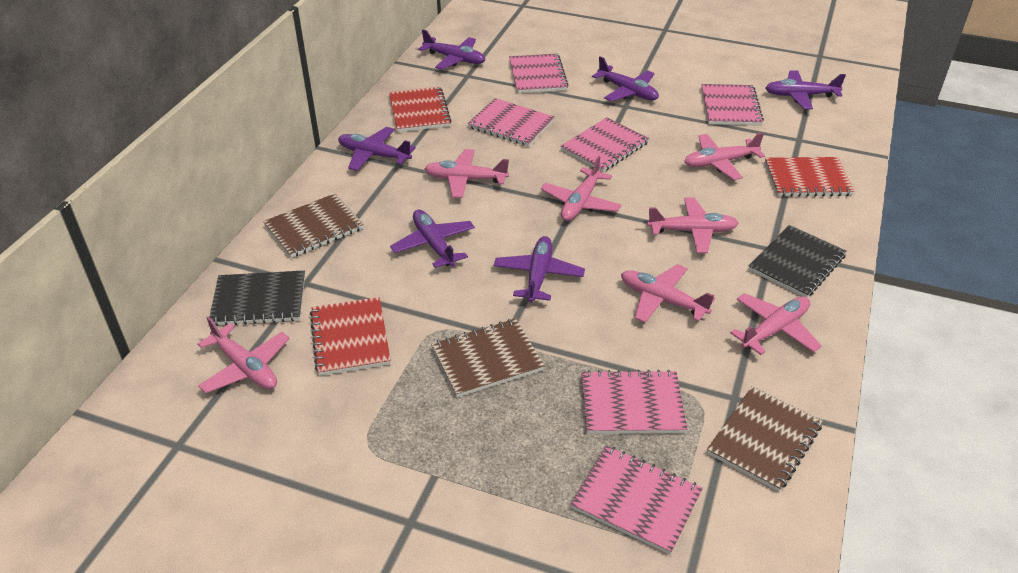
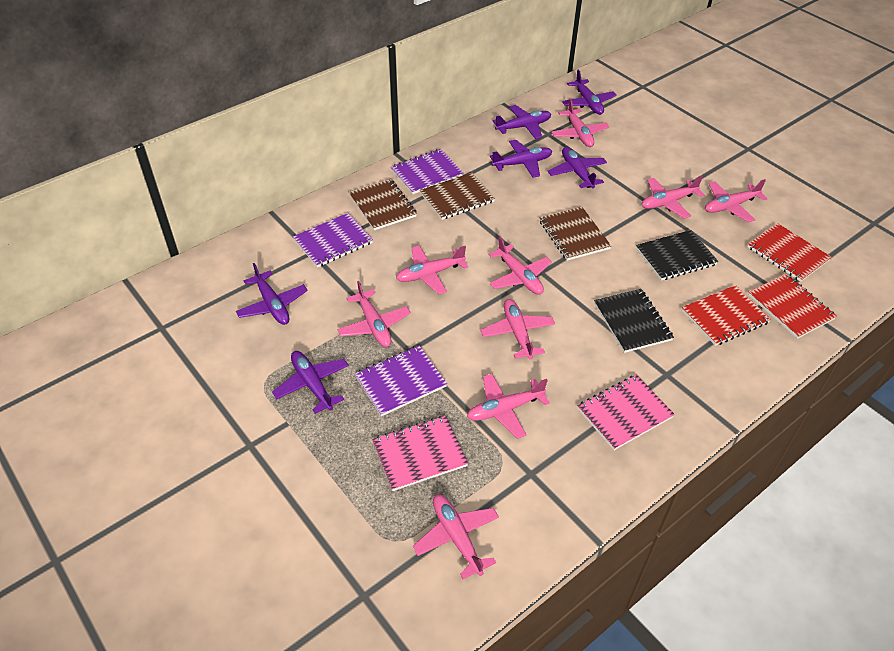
pink notebook: 6 -> 2
pink plane: 7 -> 9
purple notebook: 0 -> 3

